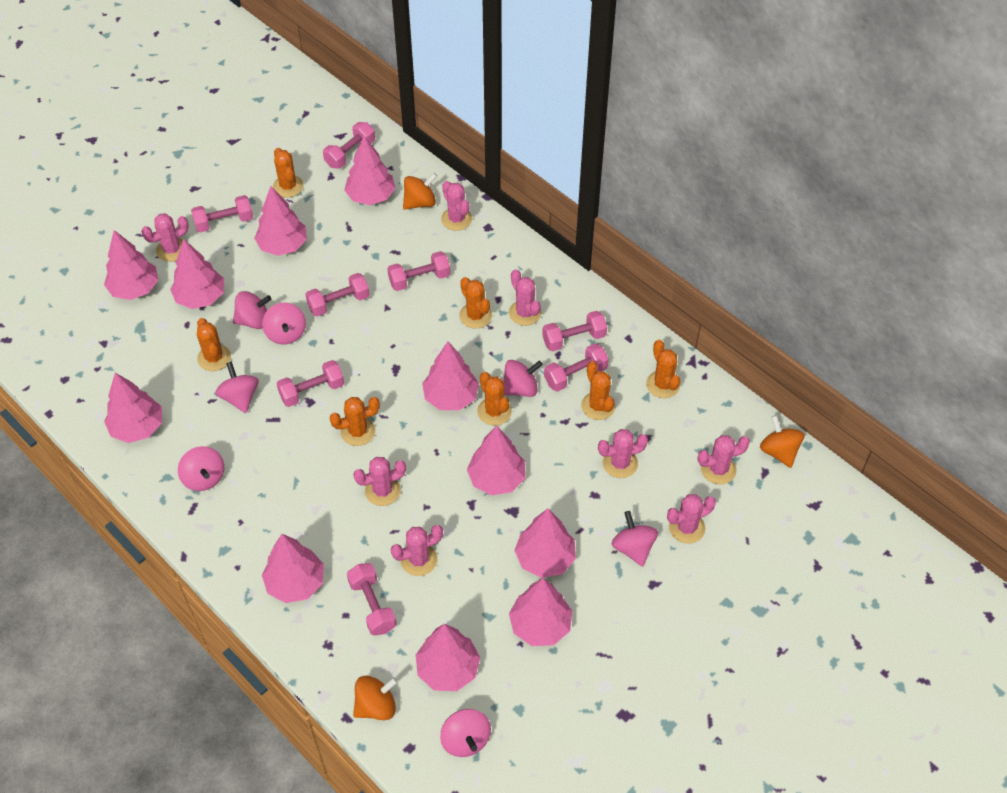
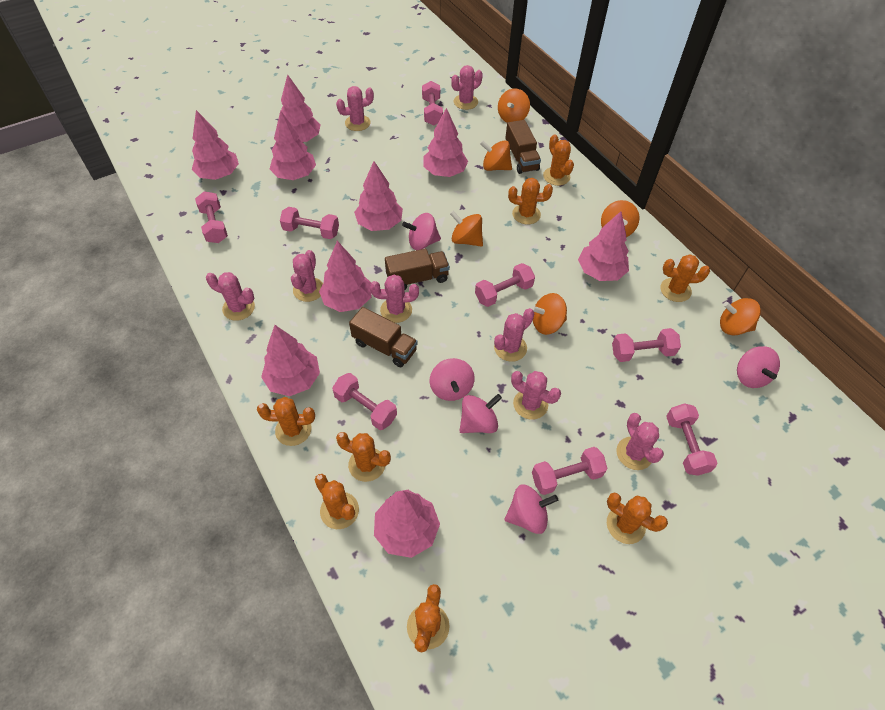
brown truck: 0 -> 3
orange cactus: 7 -> 8
orange spinning top: 3 -> 6
pink spinning top: 7 -> 5
pink tree: 11 -> 9

